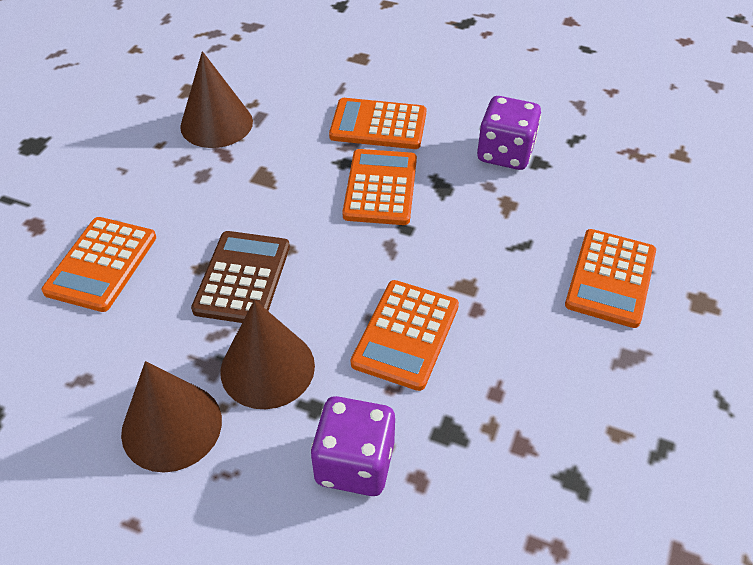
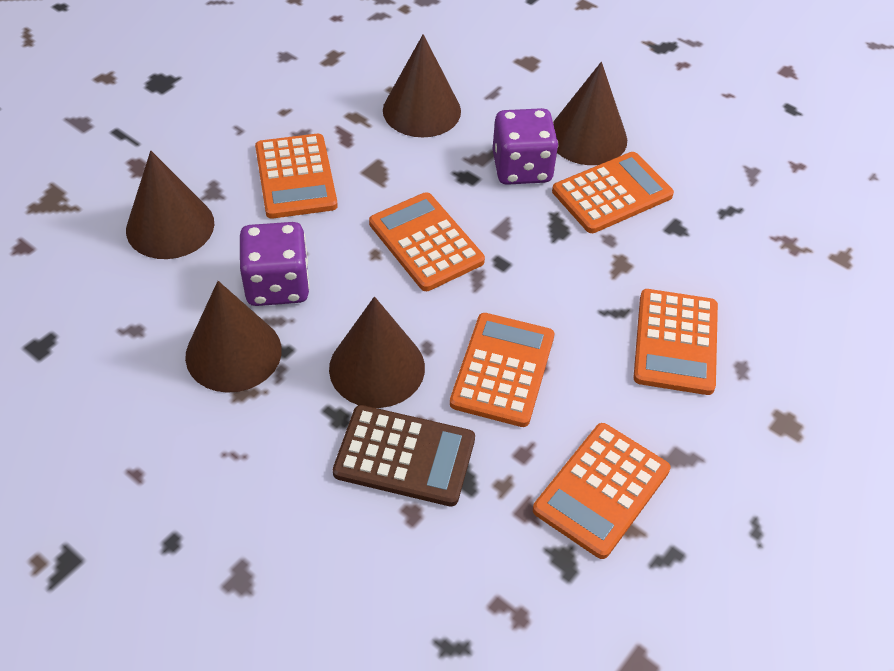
brown cone: 3 -> 5
orange calculator: 5 -> 6

